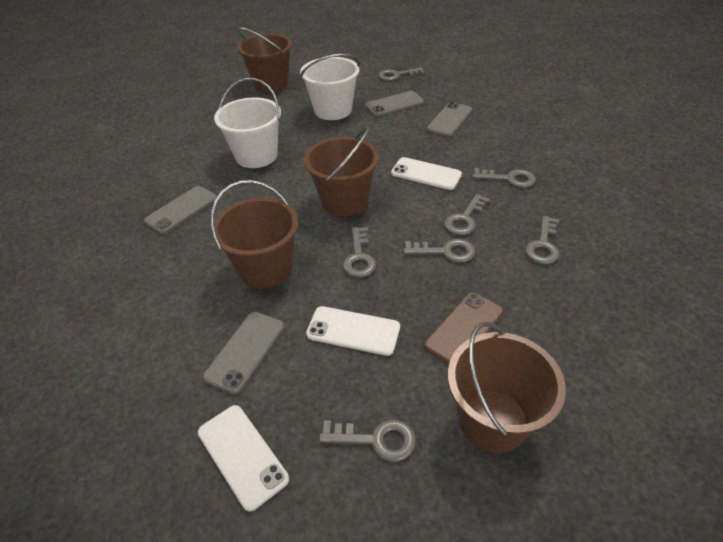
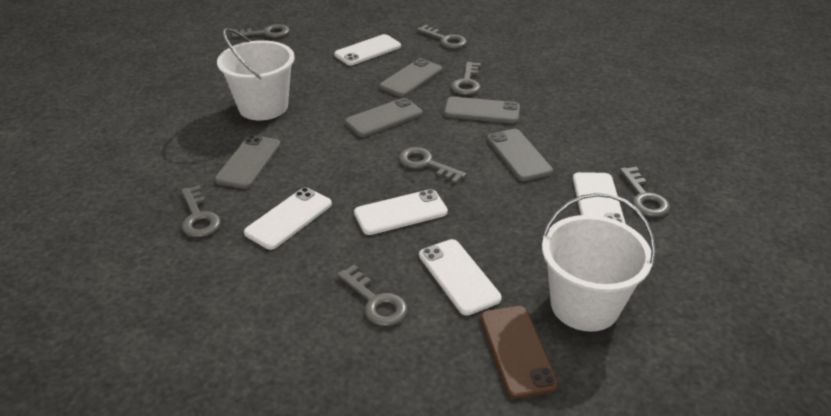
brown bucket: 4 -> 0
grey phone: 4 -> 5
white phone: 3 -> 5

